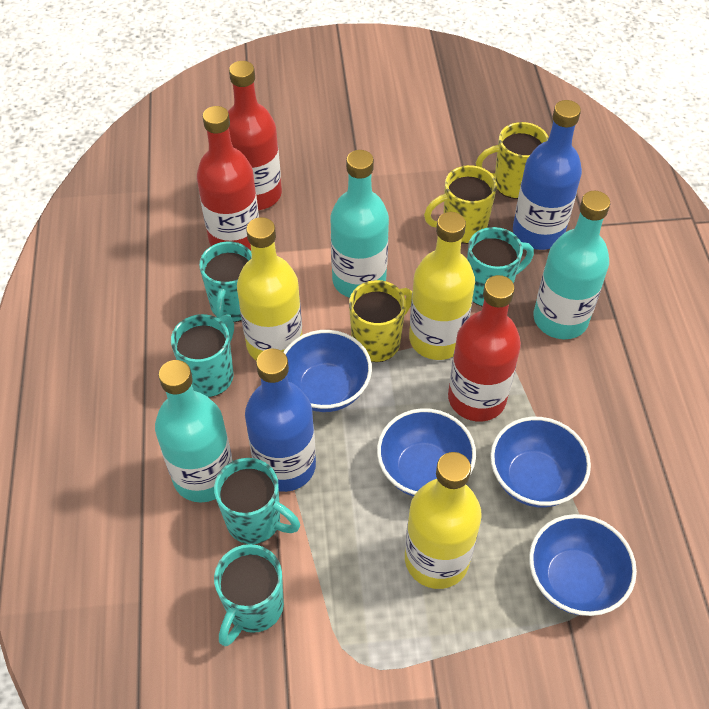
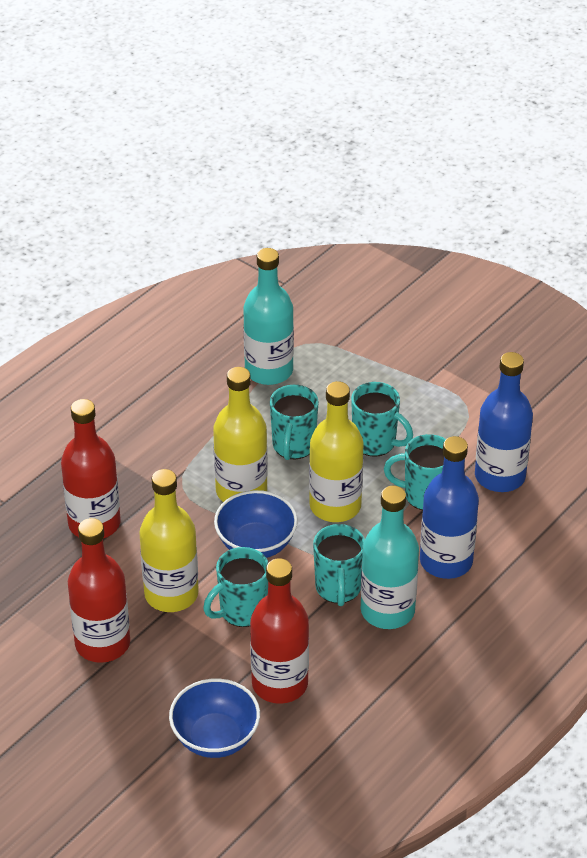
blue bowl: 4 -> 2
turquoise bottle: 3 -> 2
yellow mug: 3 -> 0

